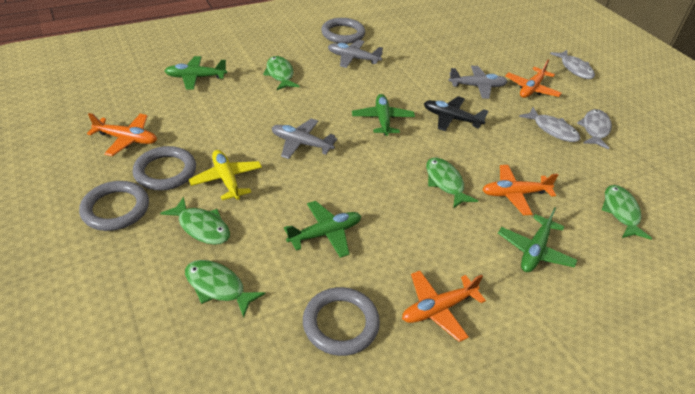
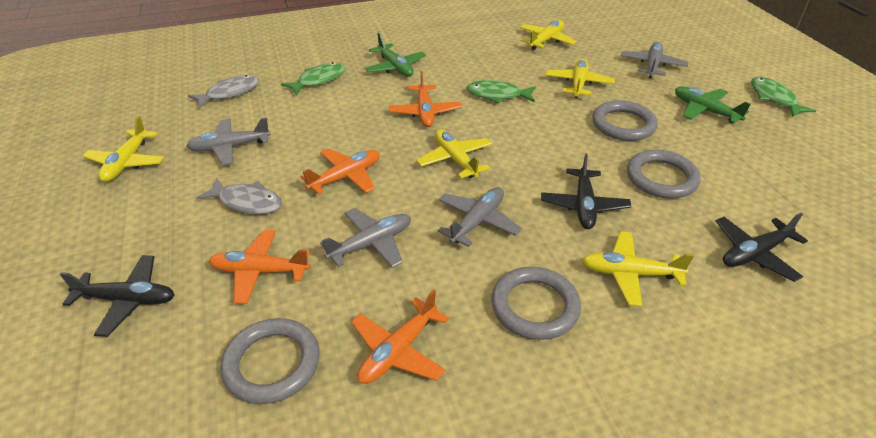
black plane: 1 -> 3
green fish: 5 -> 3
green plane: 4 -> 2
grey fish: 3 -> 2
grey plane: 3 -> 4
yellow plane: 1 -> 5

